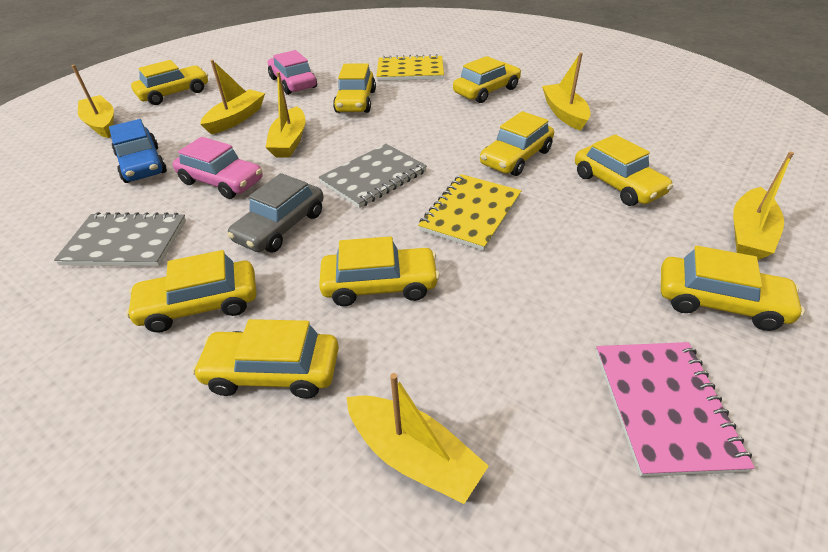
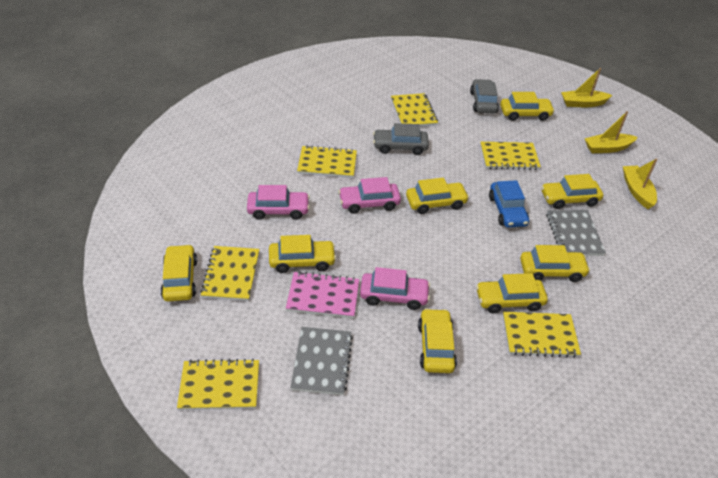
grey car: 1 -> 2
pink car: 2 -> 3
yellow boat: 6 -> 3
yellow car: 9 -> 8
yellow notebook: 2 -> 6

